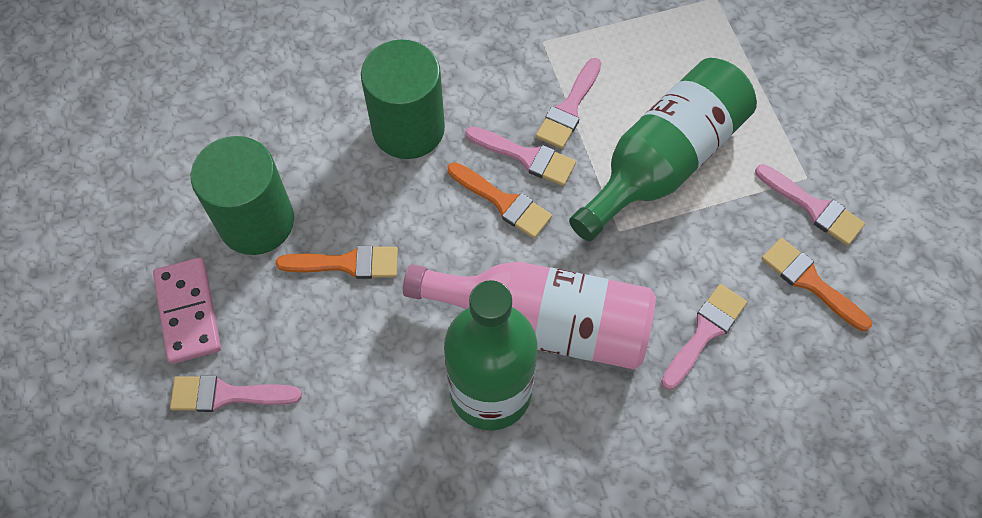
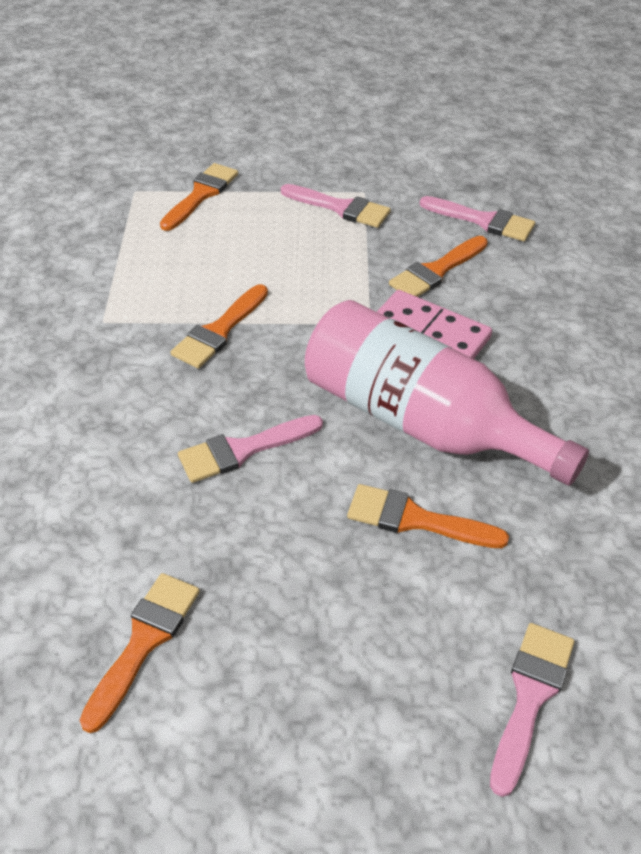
green bottle: 2 -> 0
green cylinder: 2 -> 0
orange brush: 3 -> 5
pink brush: 5 -> 4

